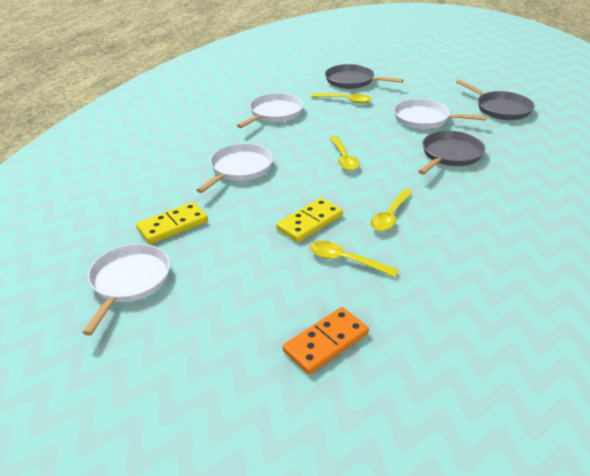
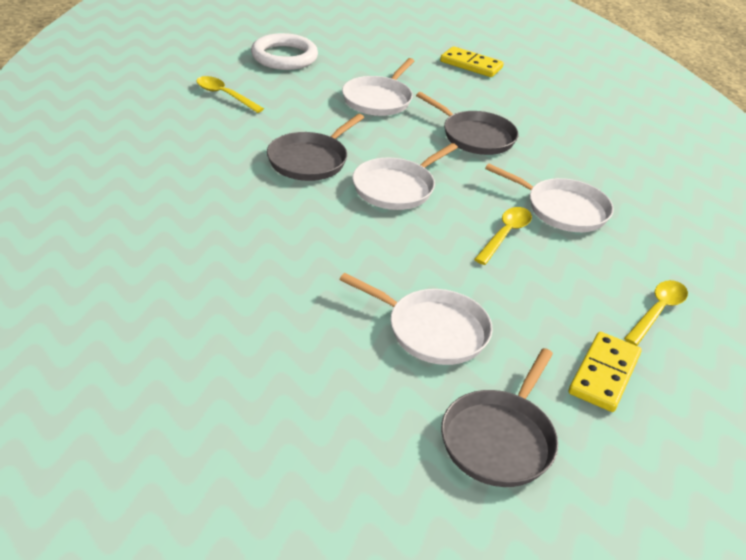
orange domino: 1 -> 0
white ring: 0 -> 1
yellow spoon: 4 -> 3

